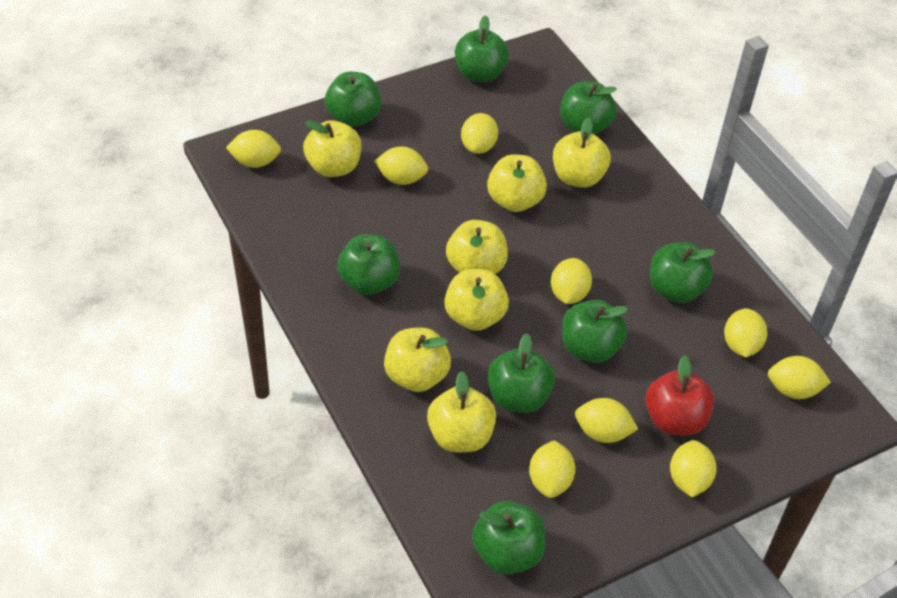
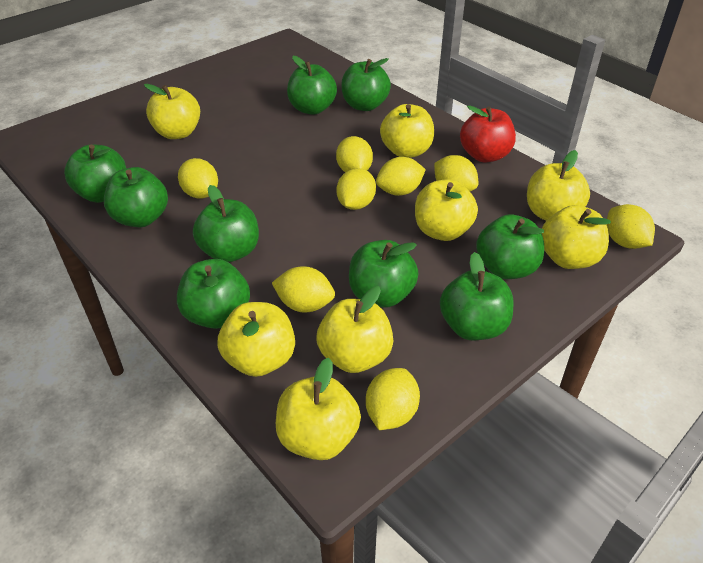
green apple: 8 -> 9
yellow apple: 7 -> 8
yellow lemon: 9 -> 8

